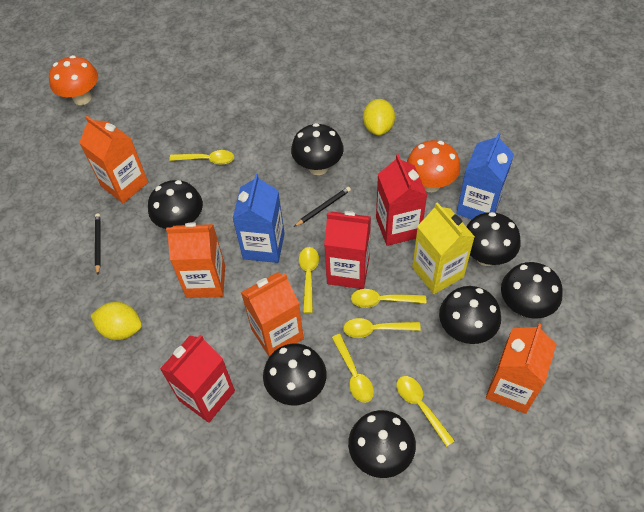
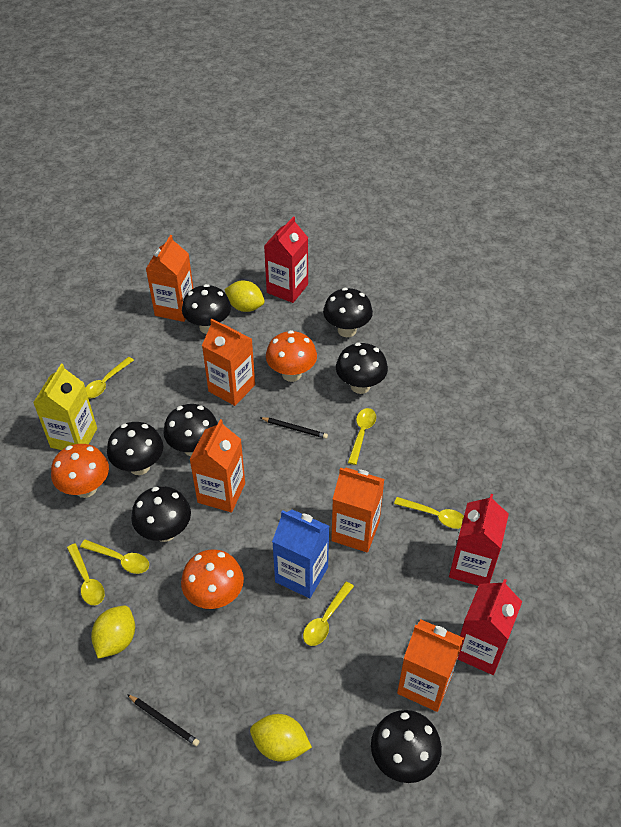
blue carton: 2 -> 1
orange carton: 4 -> 5
orange mushroom: 2 -> 3
yellow lemon: 2 -> 3

